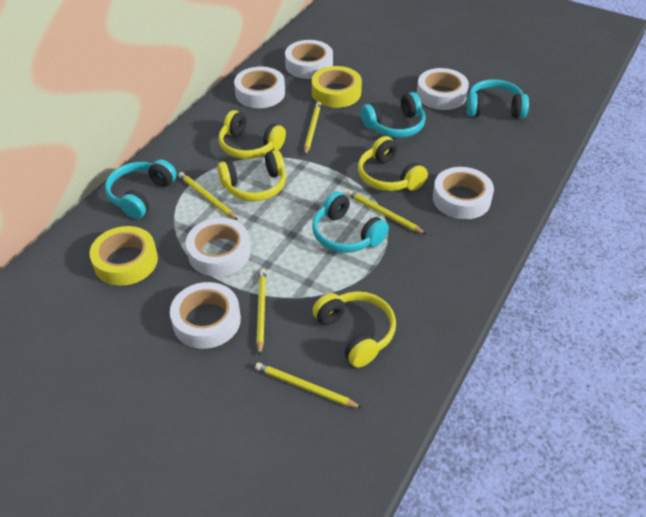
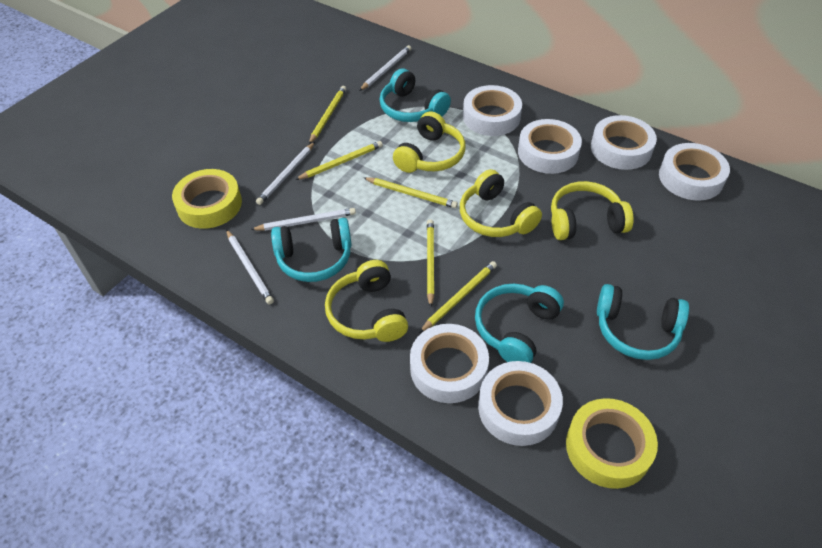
white pencil: 0 -> 4

